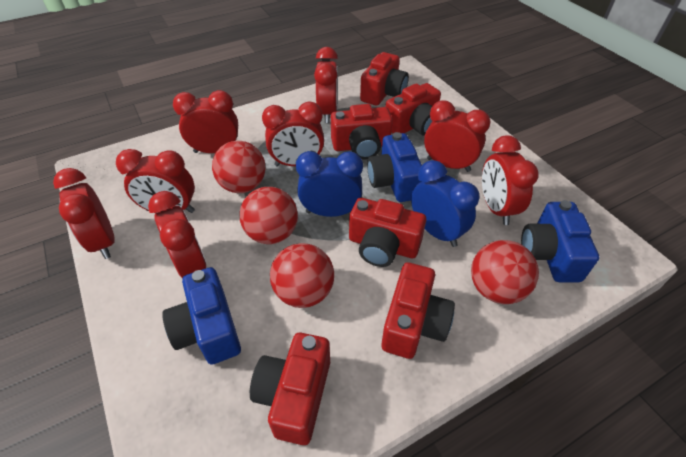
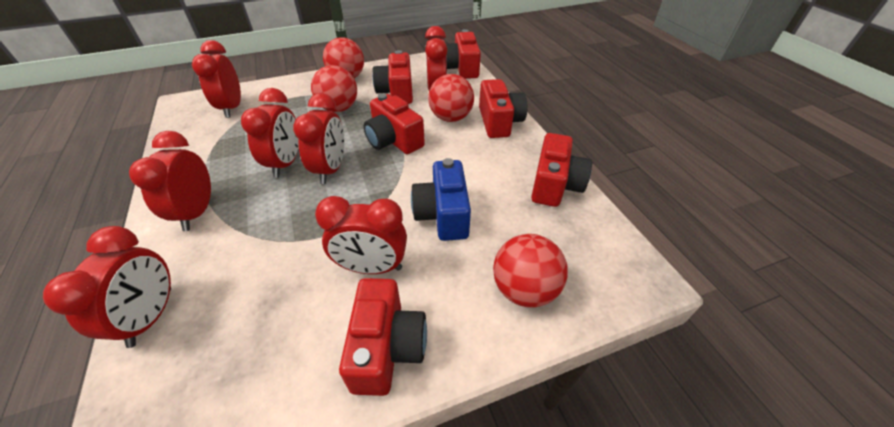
blue camera: 3 -> 1
blue clock: 2 -> 0
red clock: 8 -> 7

